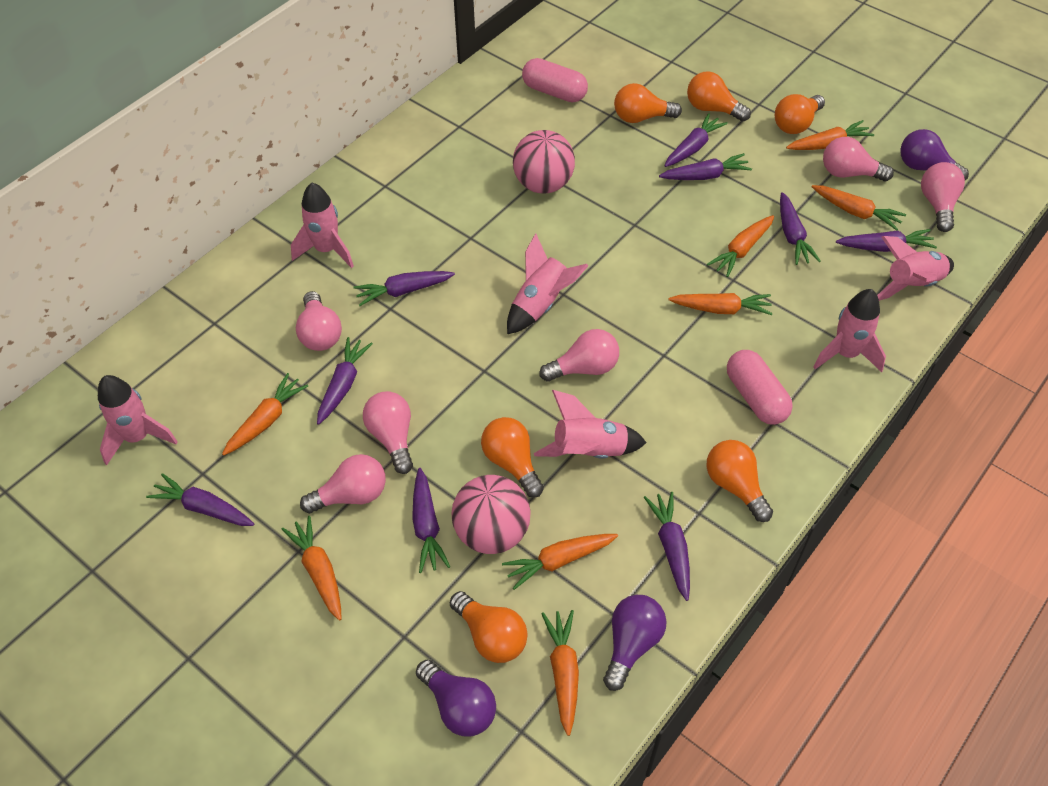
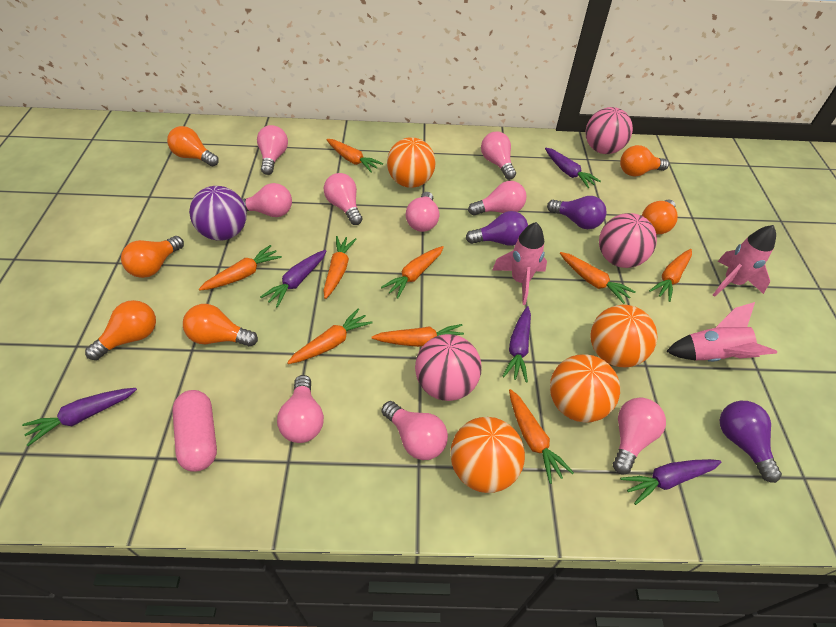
orange ball: 0 -> 4
orange carrot: 8 -> 9
pink ball: 2 -> 3
pink capsule: 2 -> 1
pink light bulb: 6 -> 9
pink rocket: 6 -> 3
purple ball: 0 -> 1
purple carrot: 9 -> 5

